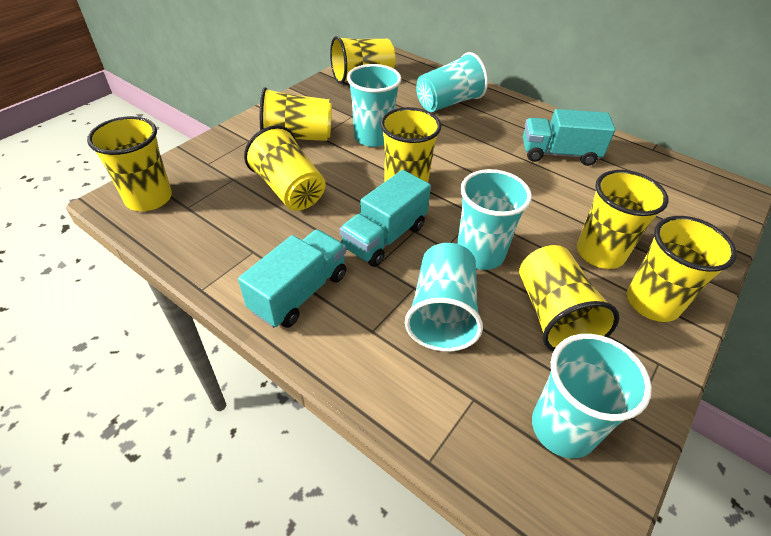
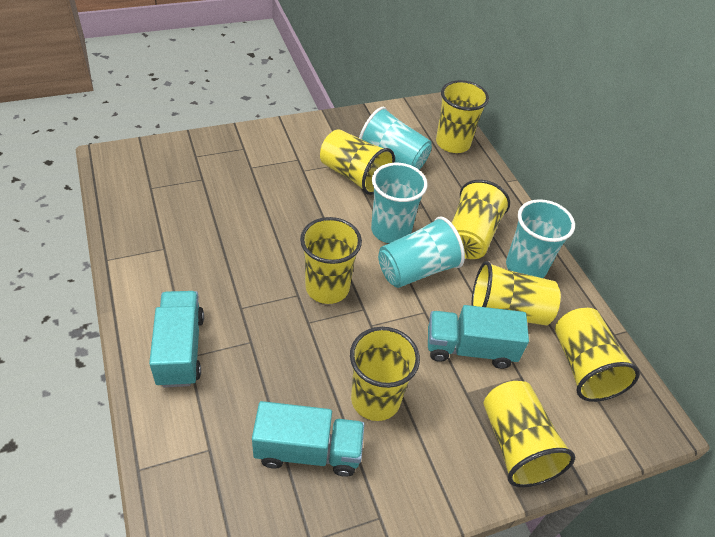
turquoise cup: 5 -> 4

